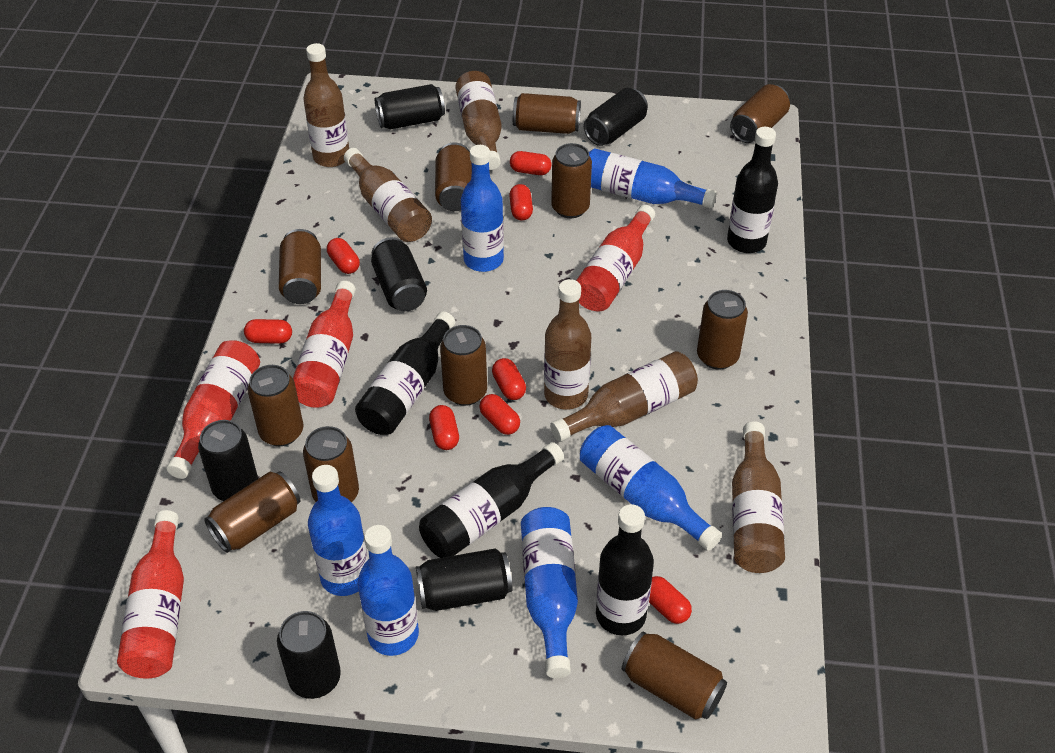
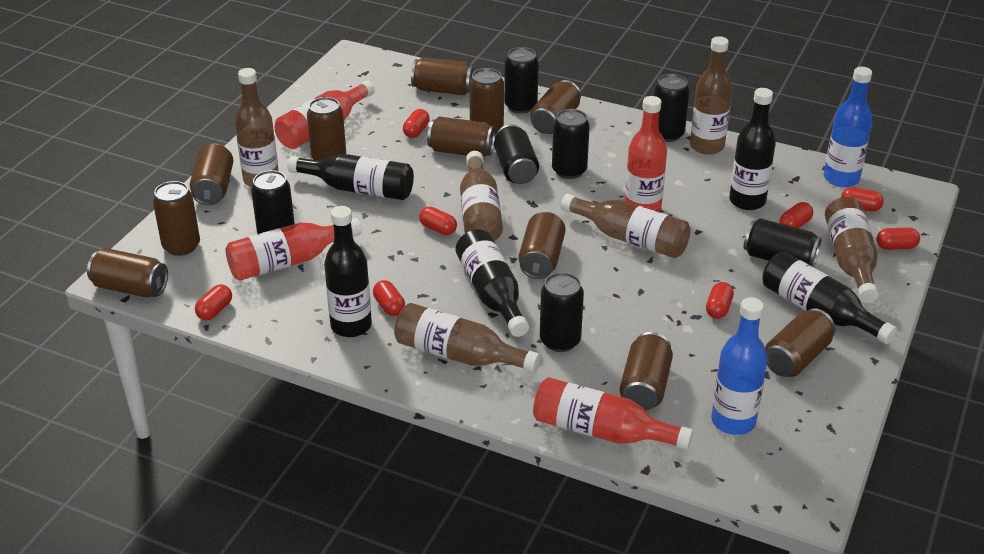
black bottle: 4 -> 5
black can: 6 -> 7
blue bottle: 6 -> 2

